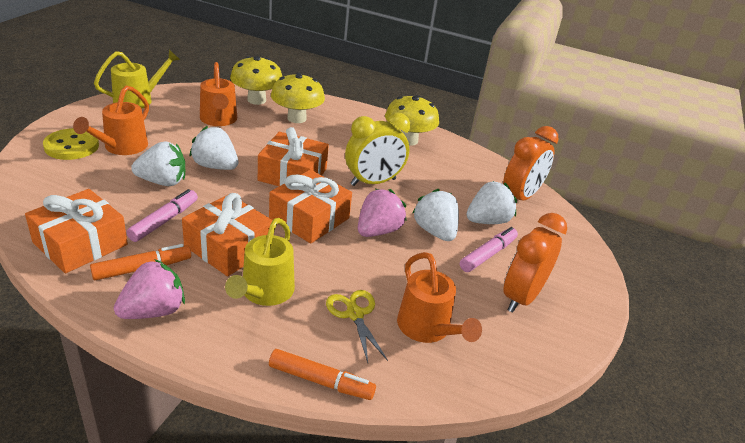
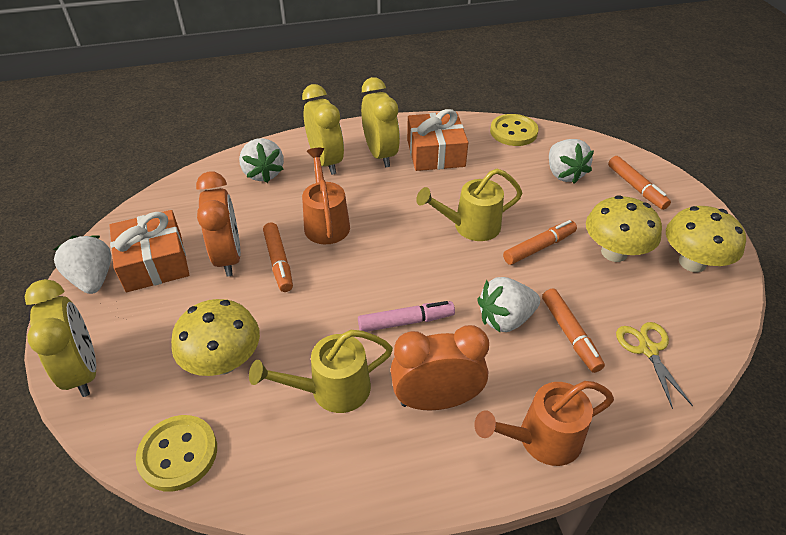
orange gift: 4 -> 2
orange marker: 2 -> 4
orange watering can: 3 -> 2
pink marker: 2 -> 1
pink strawberry: 2 -> 0
yellow button: 1 -> 2
yellow clock: 1 -> 3

